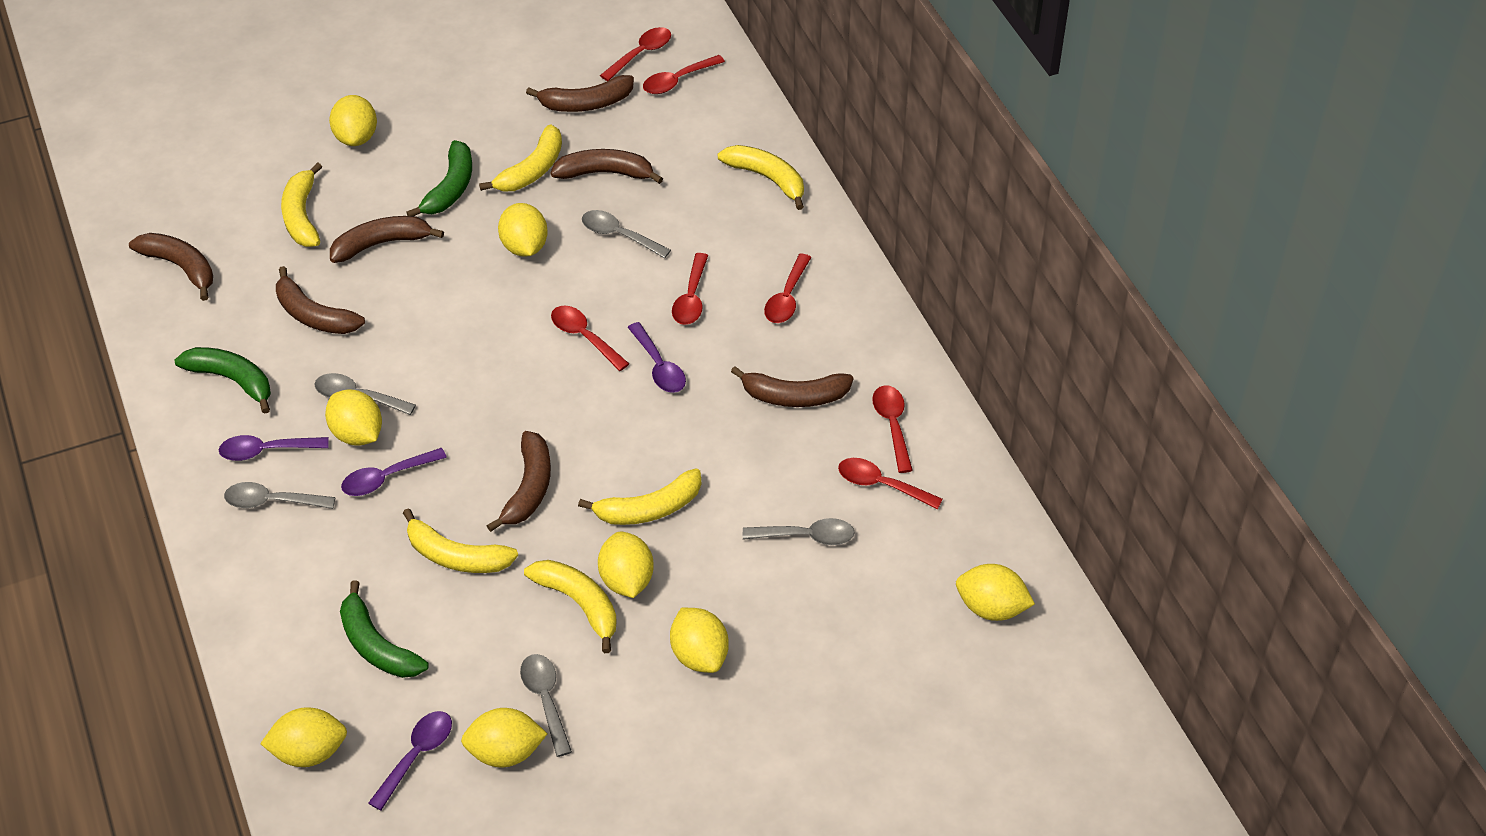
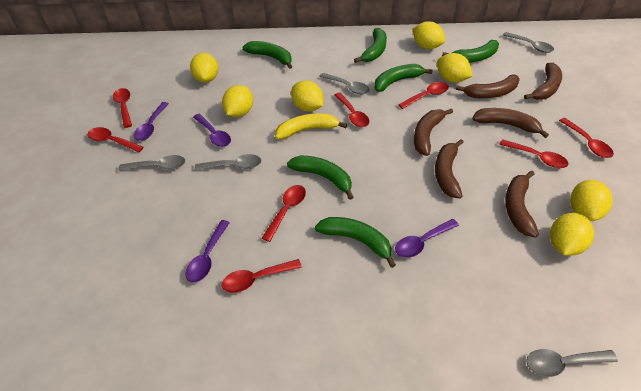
brown banana: 7 -> 6
green banana: 3 -> 6
red spoon: 7 -> 8
yellow banana: 6 -> 1
yellow lemon: 8 -> 7

